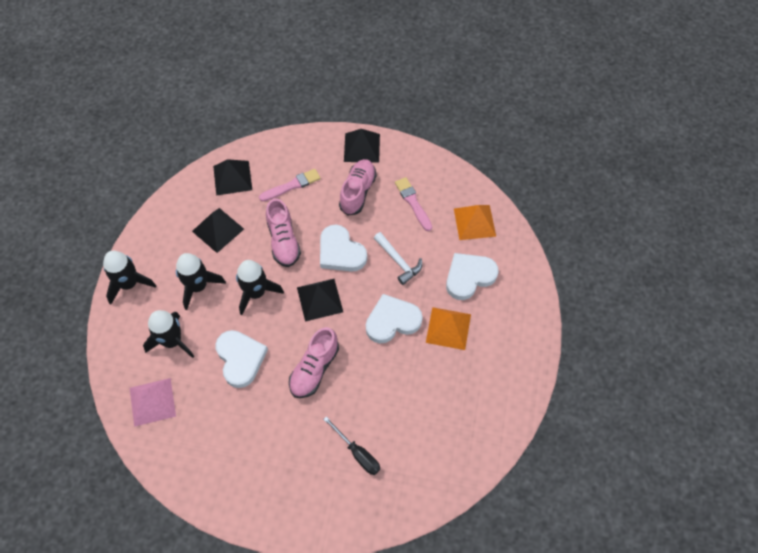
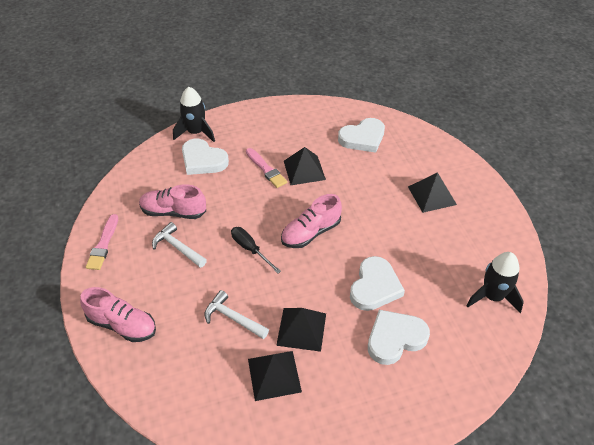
black rocket: 4 -> 2
orange pyramid: 2 -> 0
pink pyramid: 1 -> 0
white hammer: 1 -> 2

